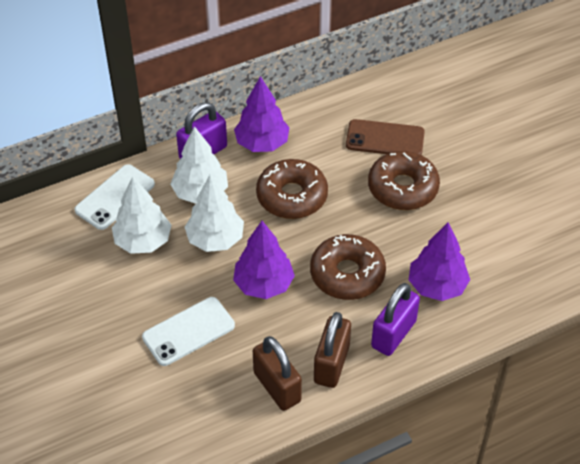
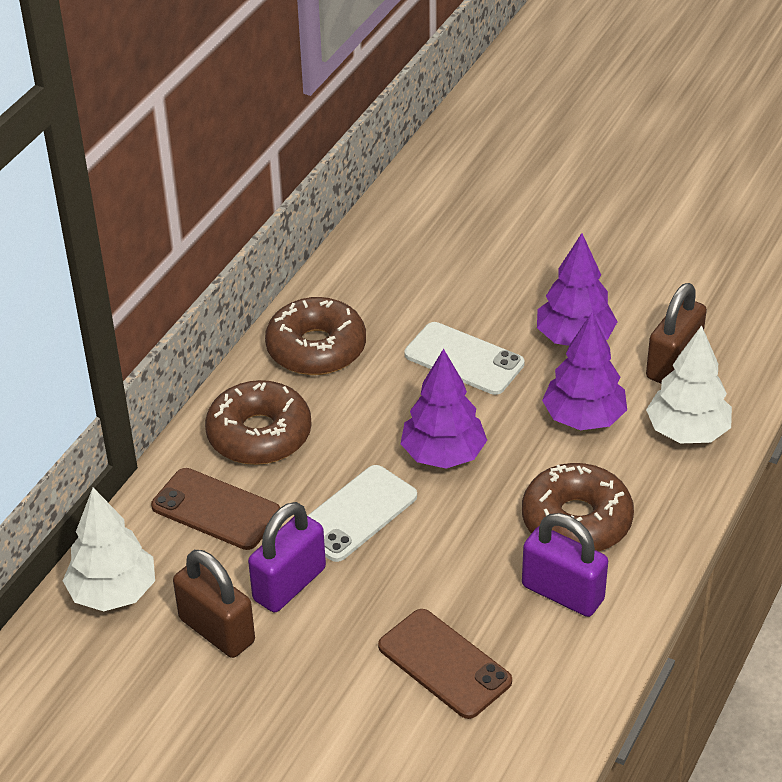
brown phone: 1 -> 2
white tree: 3 -> 2

